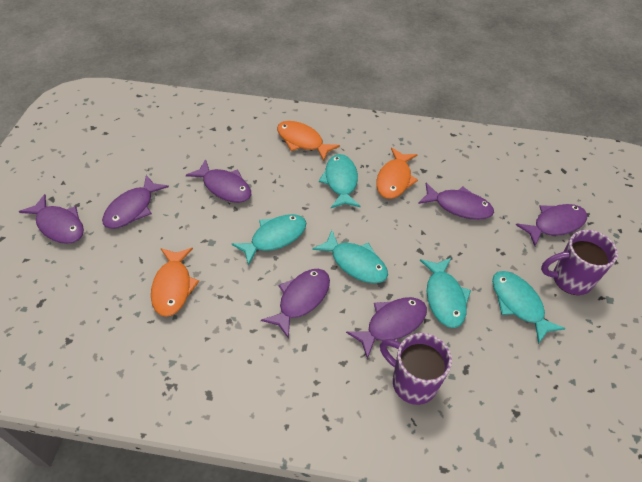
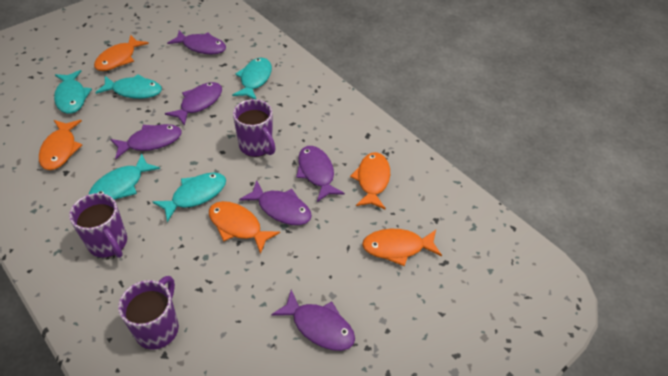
orange fish: 3 -> 5
purple fish: 7 -> 6
purple mug: 2 -> 3

